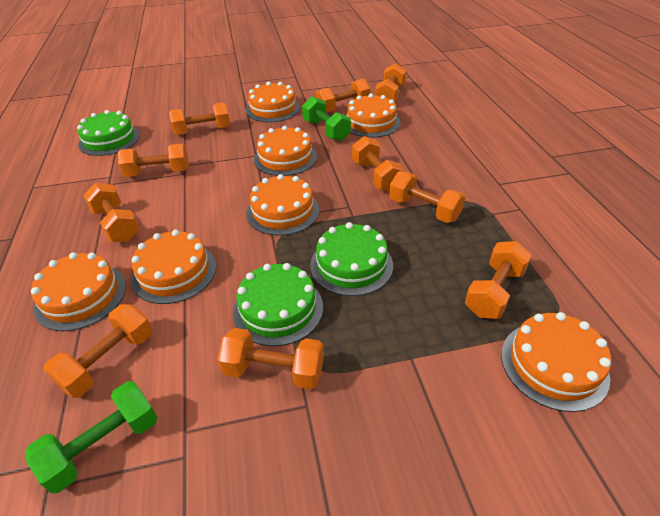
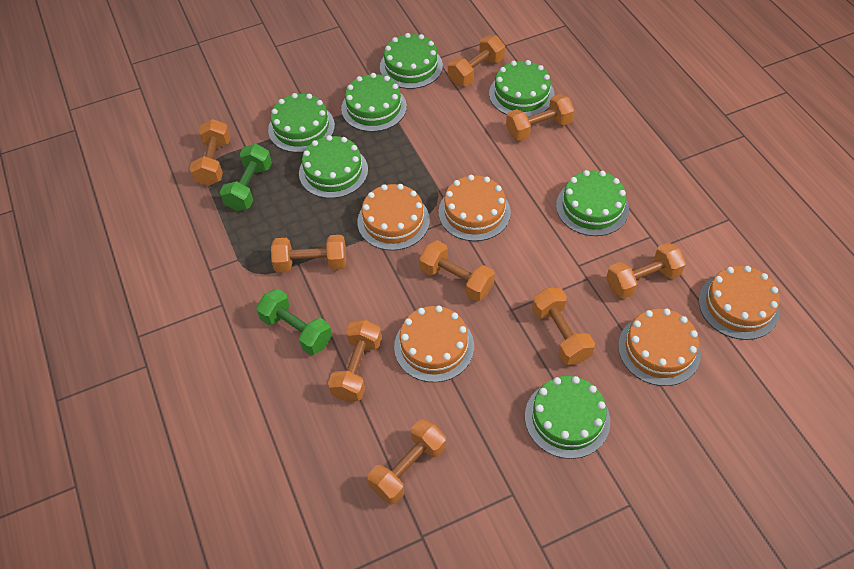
green cake: 3 -> 7
orange cake: 7 -> 5
orange dumbbell: 10 -> 9

